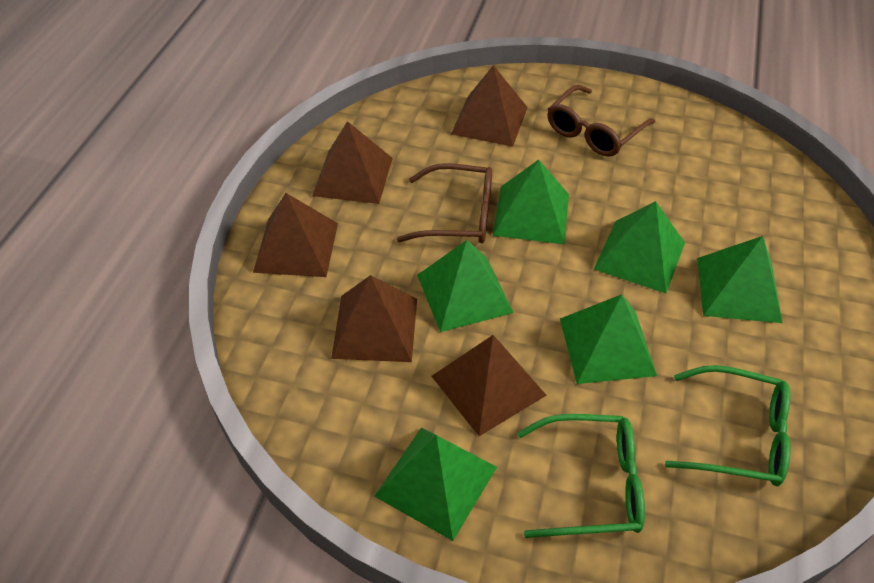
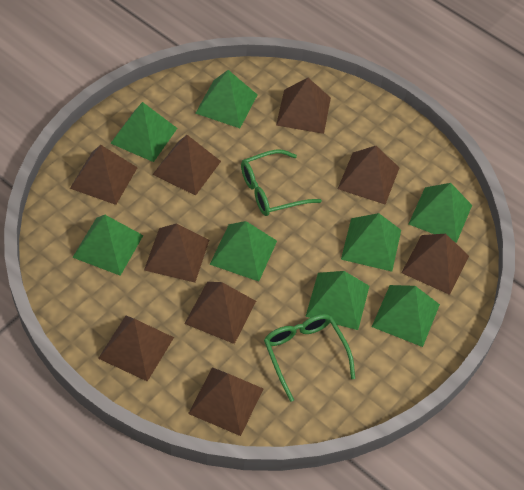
brown glasses: 2 -> 0
brown pyramid: 5 -> 9
green pyramid: 6 -> 8

